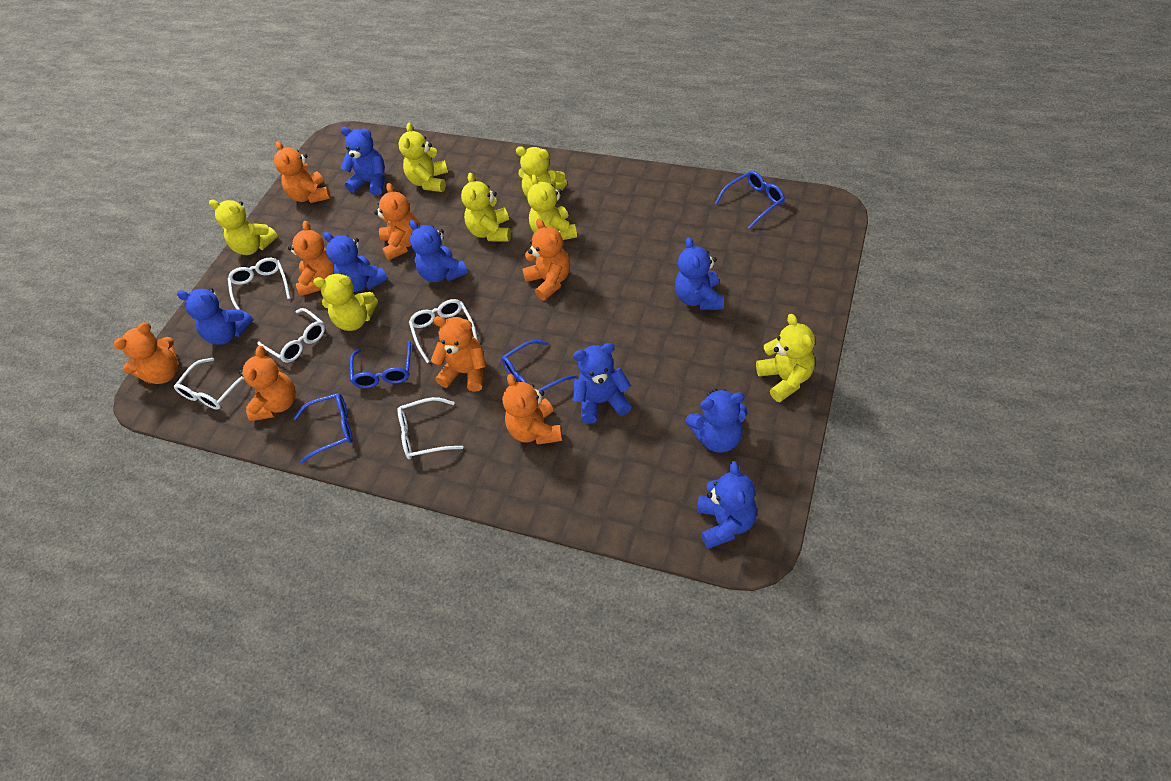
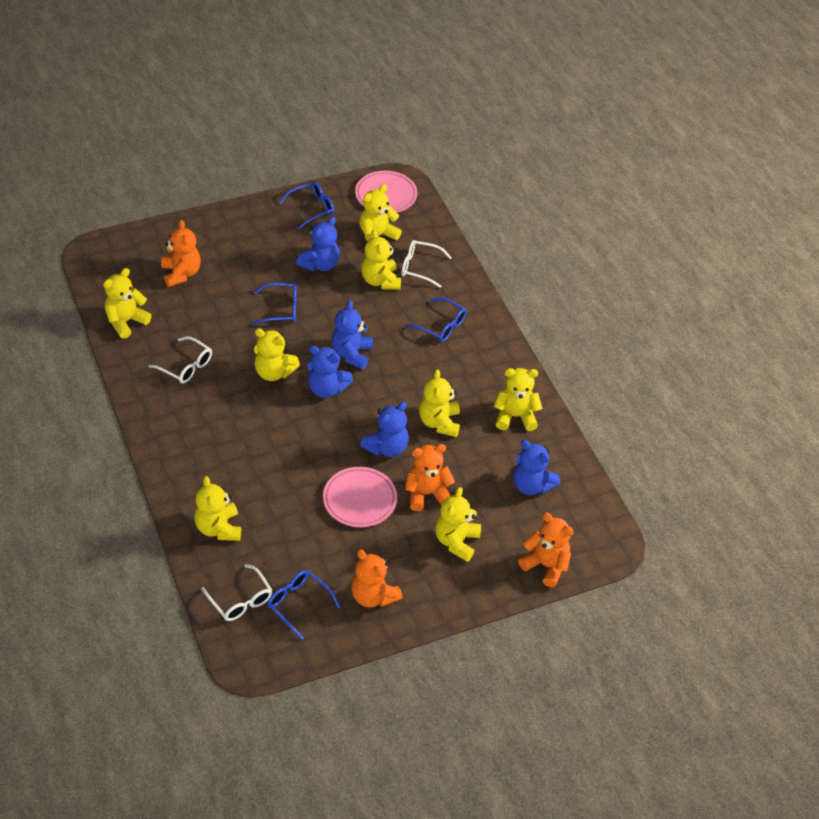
blue teddy bear: 8 -> 5
orange teddy bear: 8 -> 4
pink plate: 0 -> 2
white glasses: 5 -> 3
yellow teddy bear: 7 -> 8

